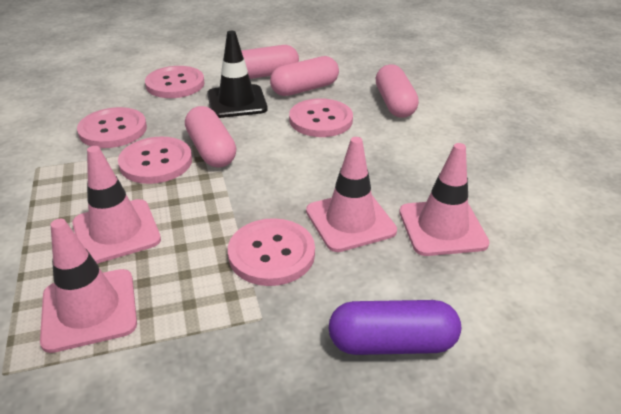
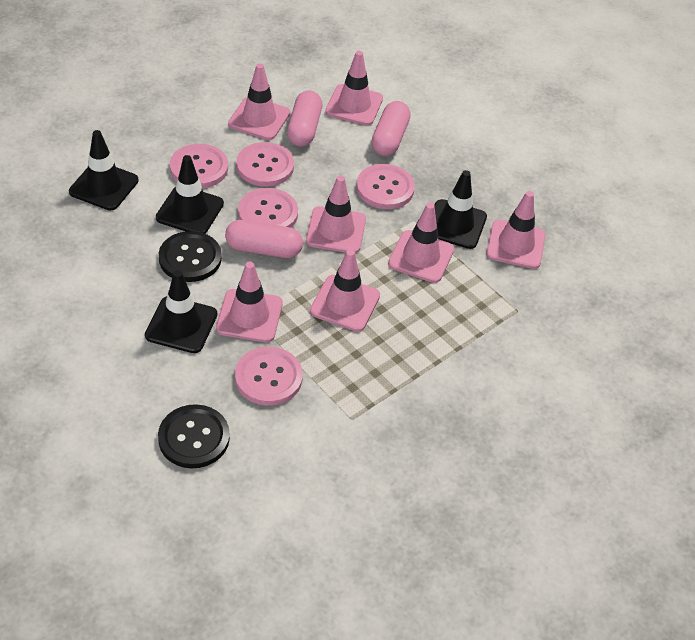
black button: 0 -> 2
black traffic cone: 1 -> 4
pink capsule: 4 -> 3
pink traffic cone: 4 -> 7
purple capsule: 1 -> 0

